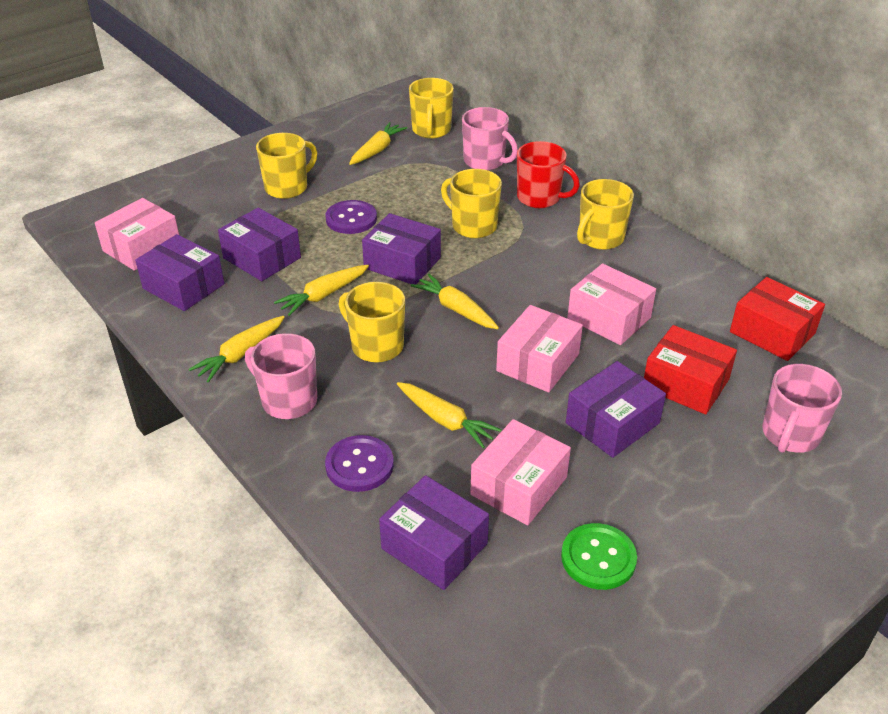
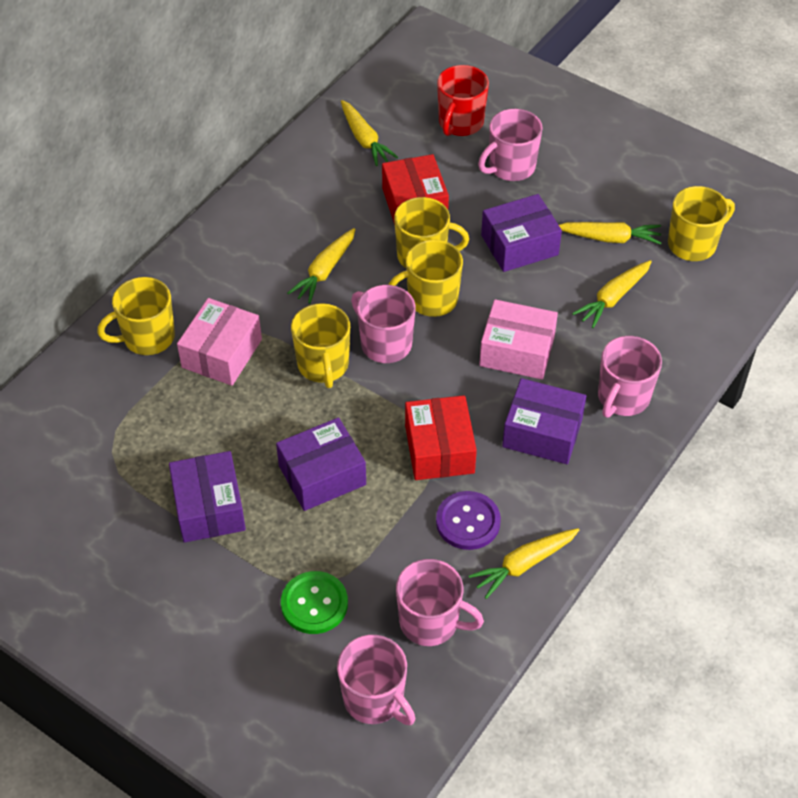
pink box: 4 -> 2
pink mug: 3 -> 5
purple box: 5 -> 4
purple button: 2 -> 1

